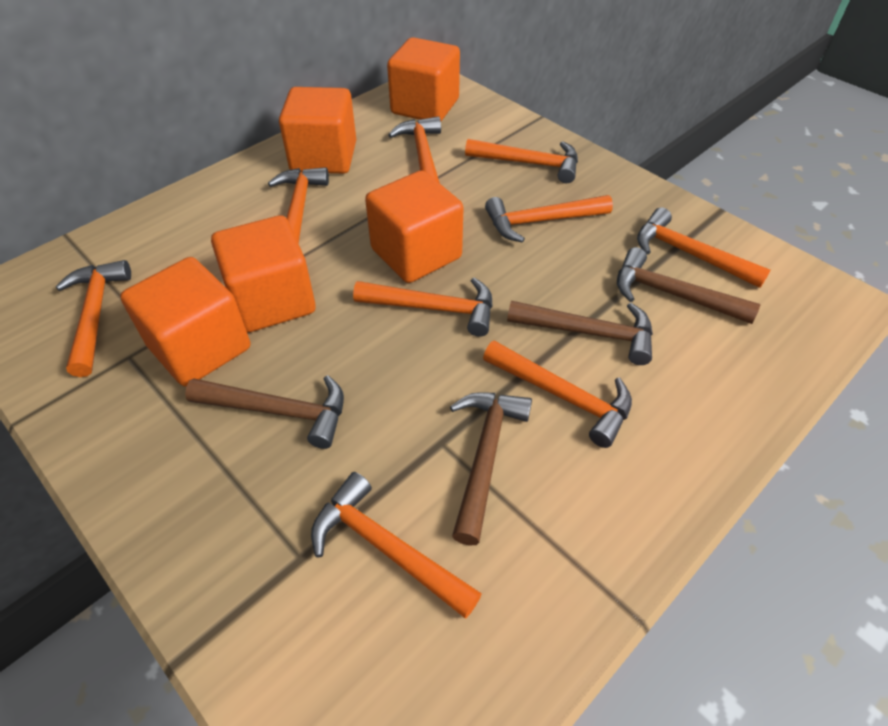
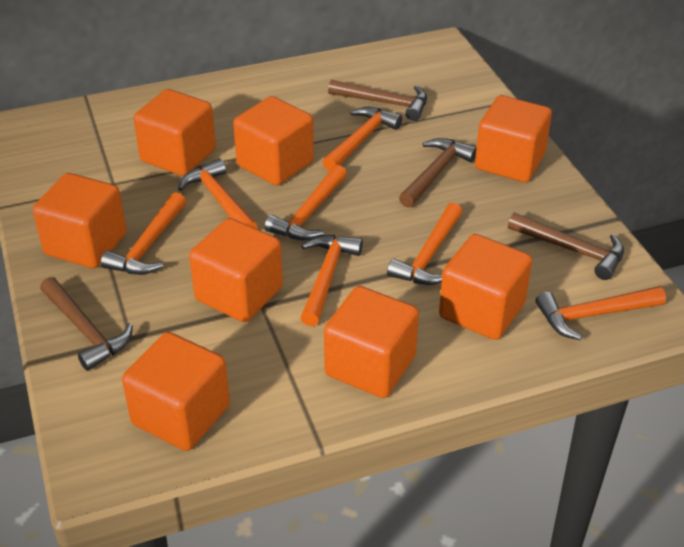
orange cube: 5 -> 8
orange hammer: 9 -> 7

